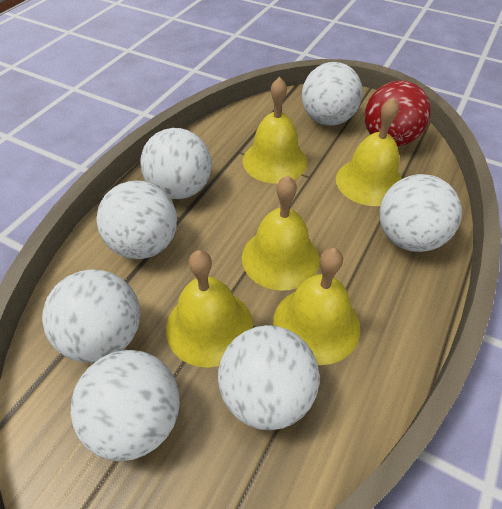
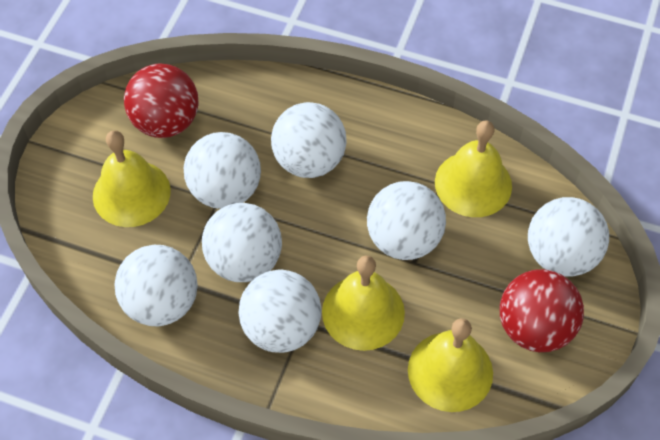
red ball: 1 -> 2
yellow bell: 5 -> 4

